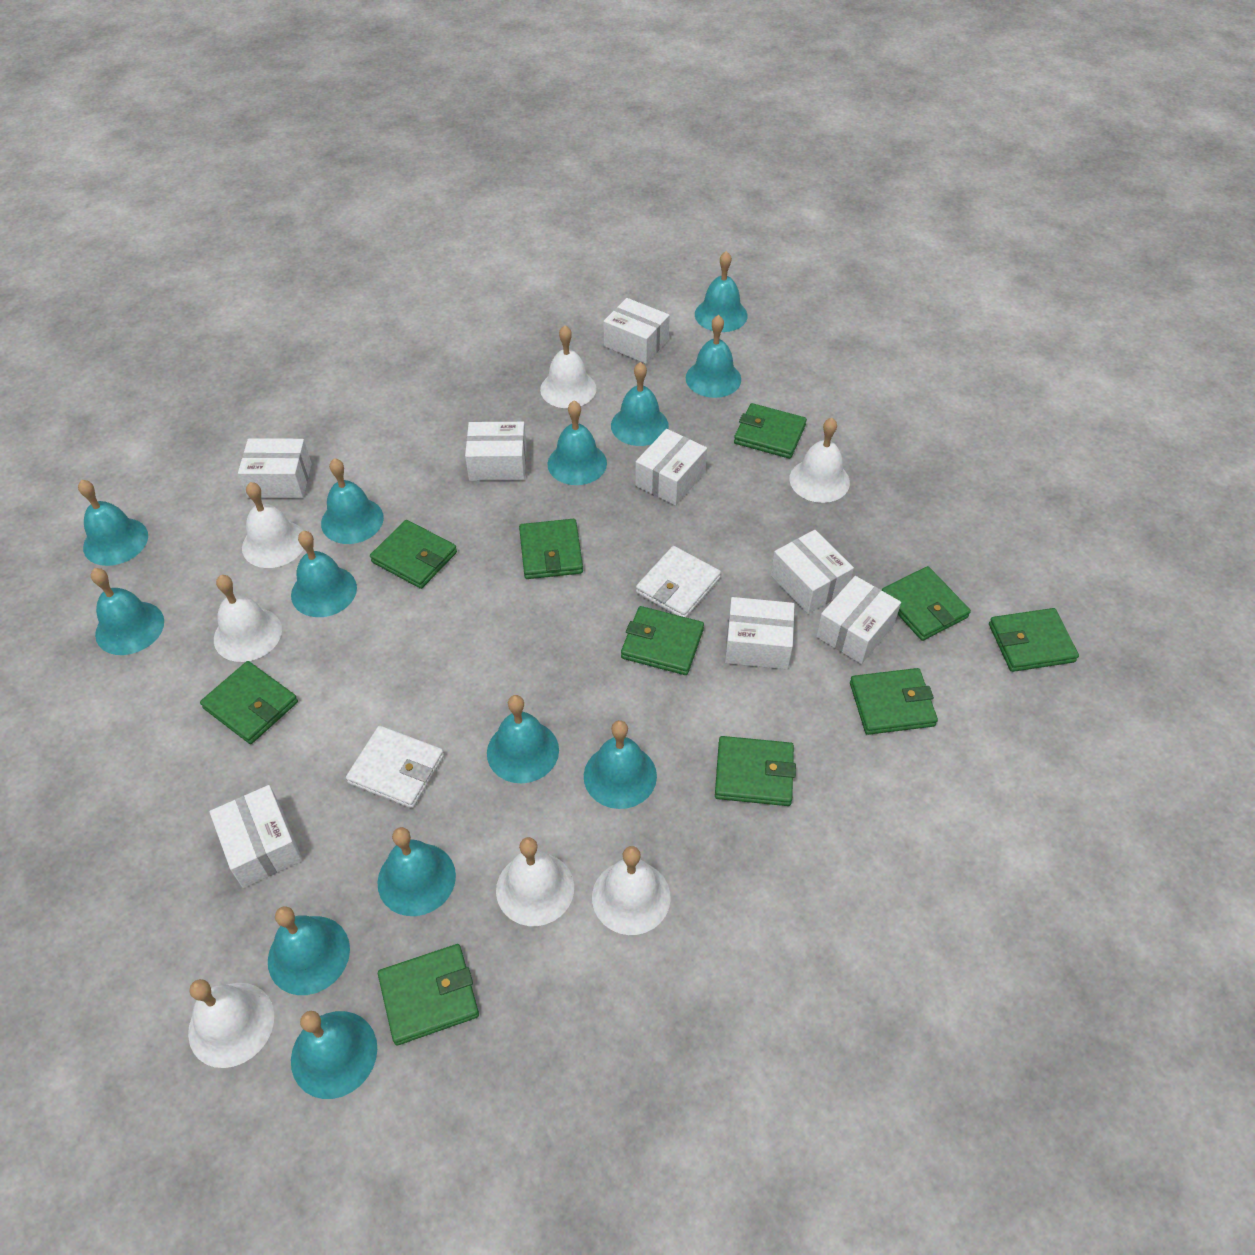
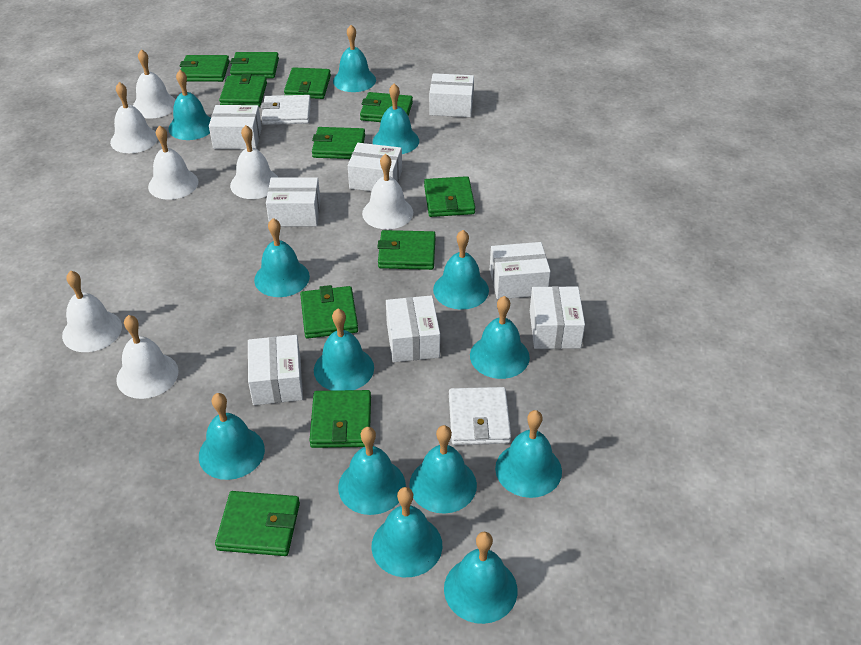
green wallet: 10 -> 11

